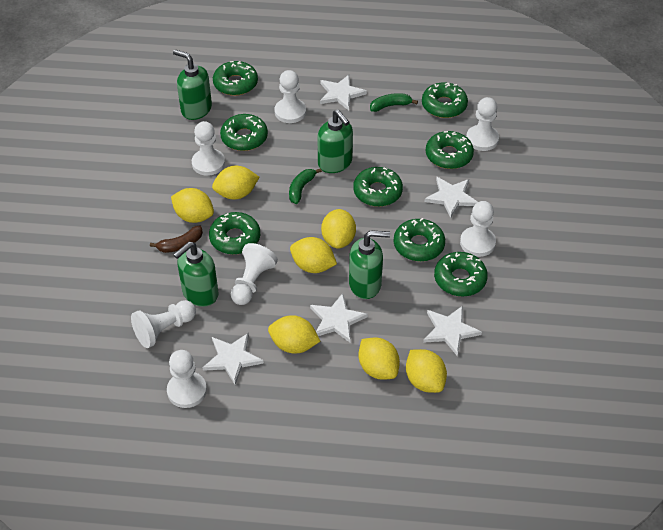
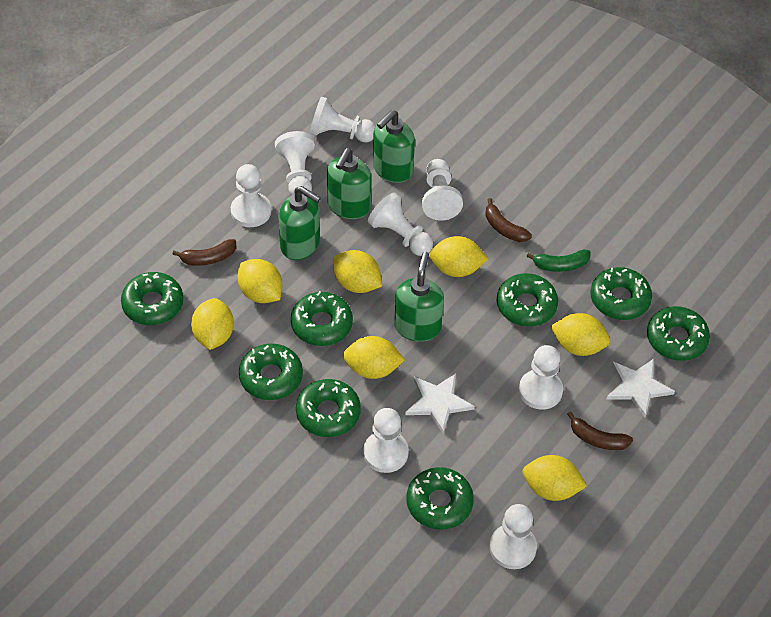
brown banana: 1 -> 3
green banana: 2 -> 1
white pawn: 7 -> 8
white star: 5 -> 2

